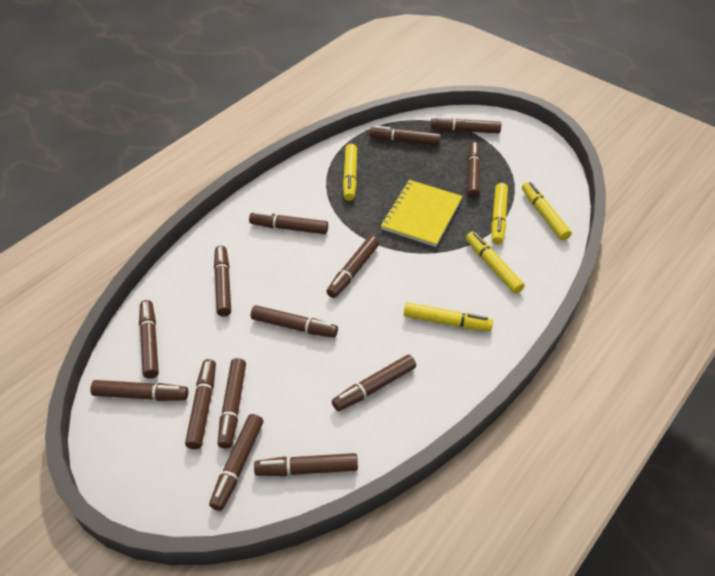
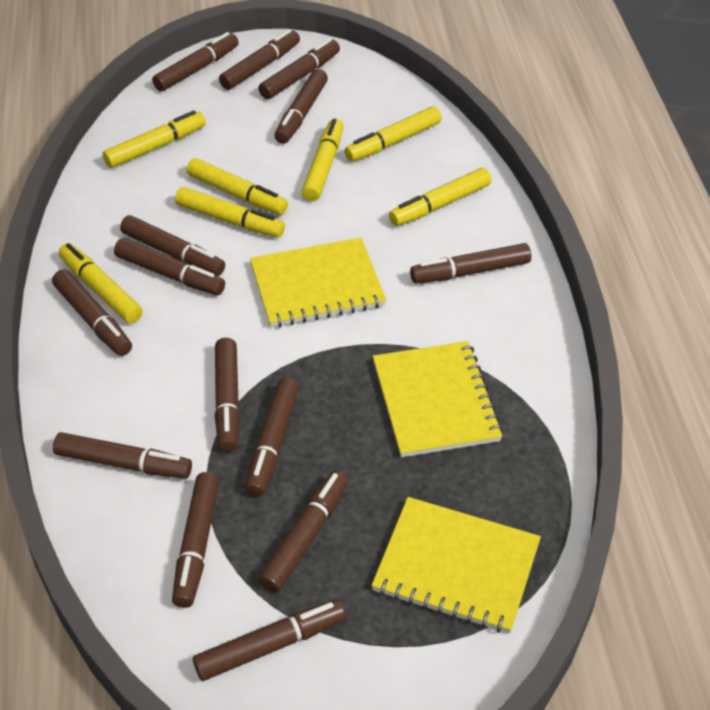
yellow marker: 5 -> 7
yellow notebook: 1 -> 3

